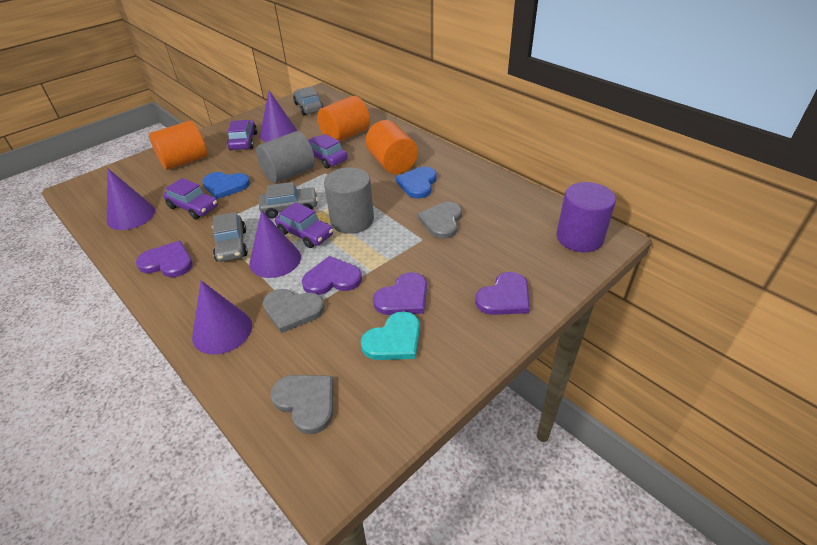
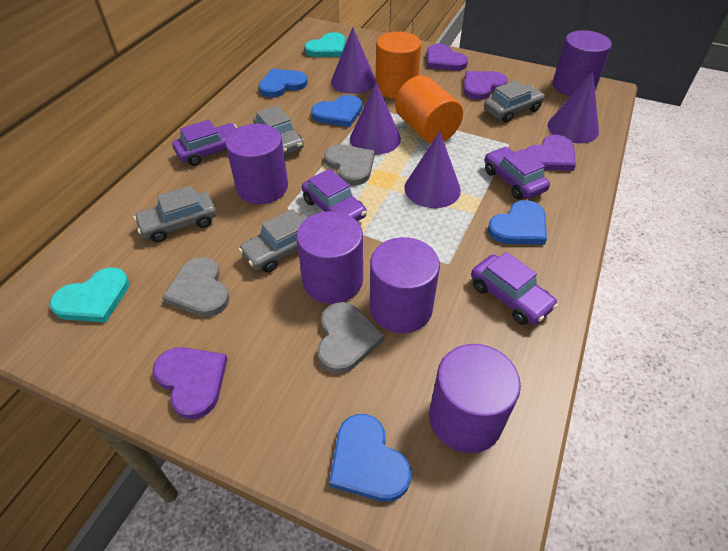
blue heart: 2 -> 4
grey car: 3 -> 4
grey cylinder: 2 -> 0
orange cylinder: 3 -> 2
purple cylinder: 1 -> 5
turquoise heart: 1 -> 2

